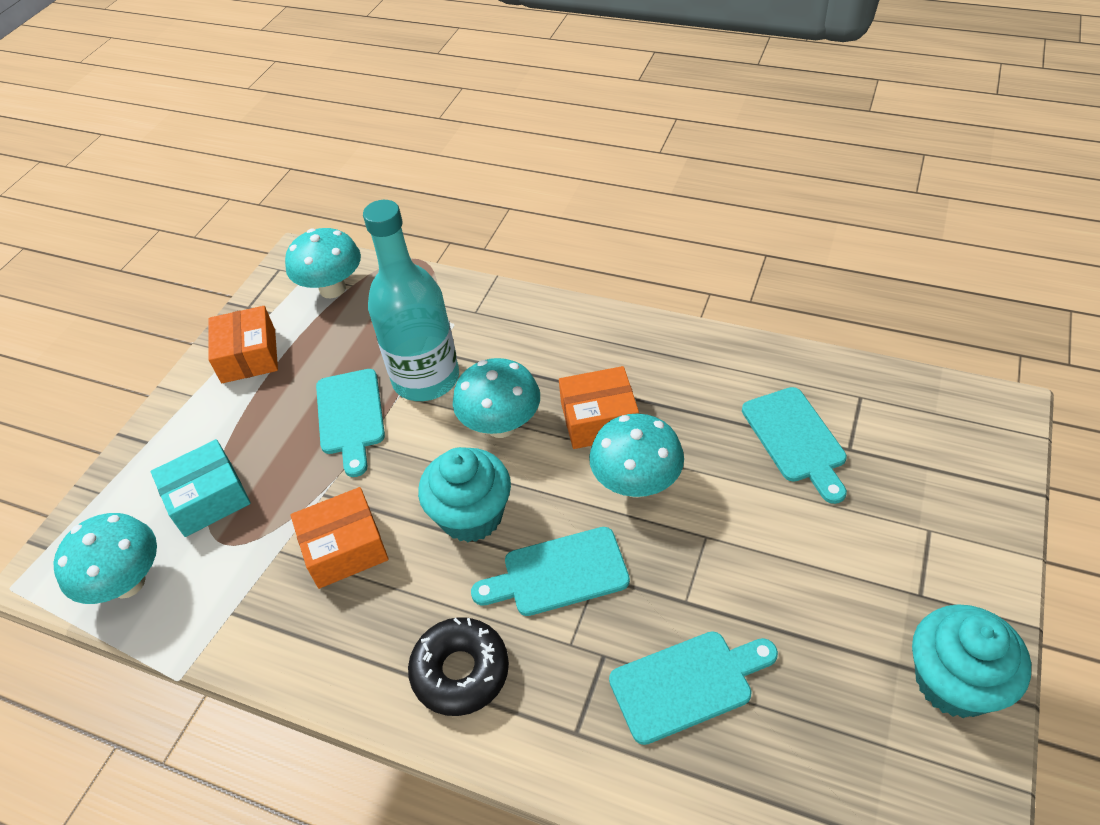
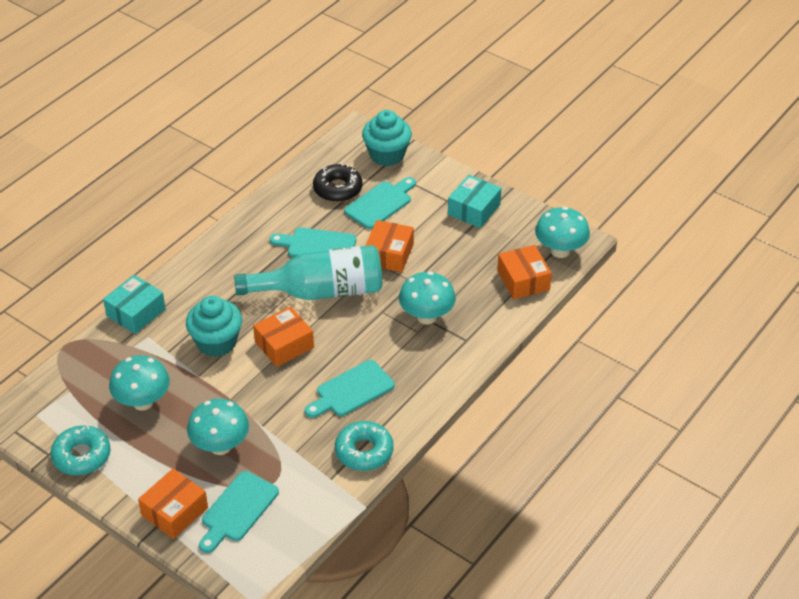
orange box: 3 -> 4
turquoise box: 1 -> 2
turquoise donut: 0 -> 2

